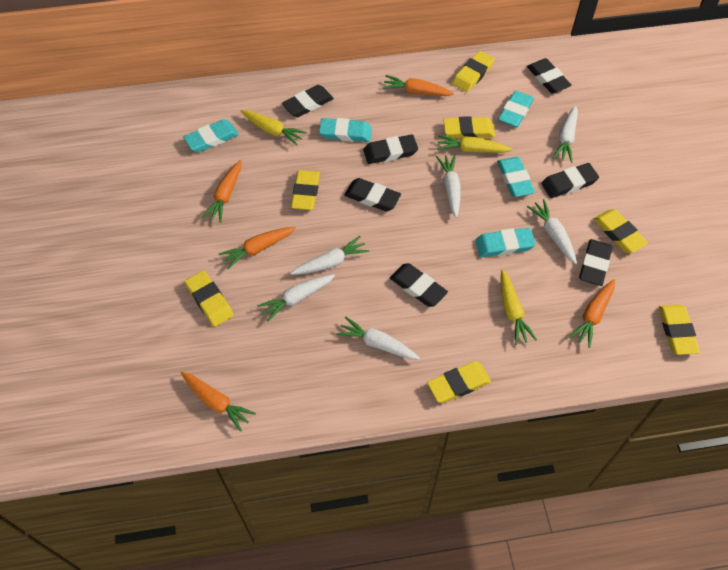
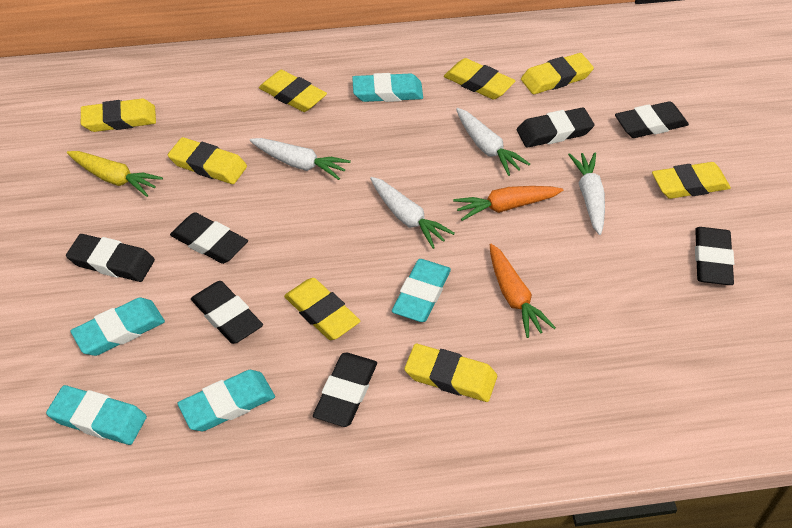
orange carrot: 5 -> 2
white carrot: 6 -> 4
yellow carrot: 3 -> 1
yellow eraser: 7 -> 8

